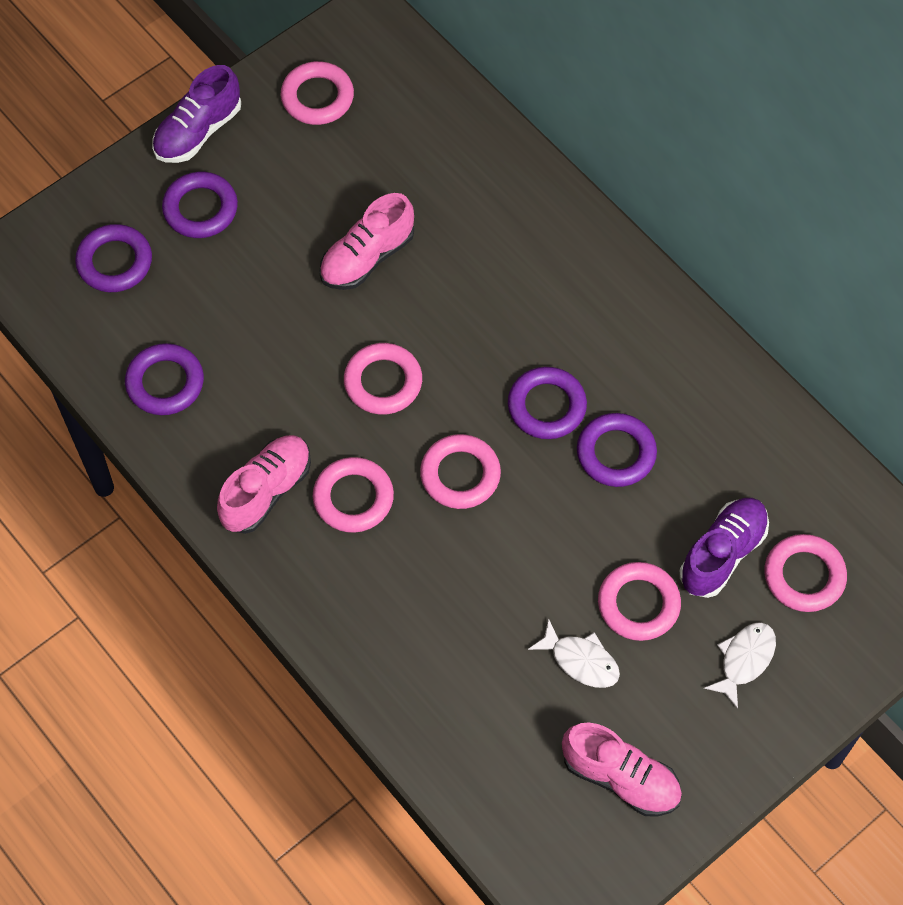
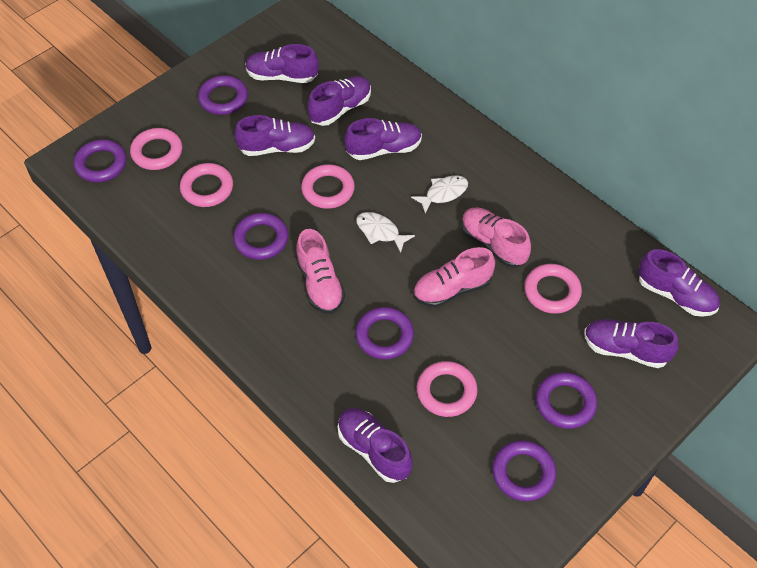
pink ring: 6 -> 5
purple ring: 5 -> 6
purple shoe: 2 -> 7

